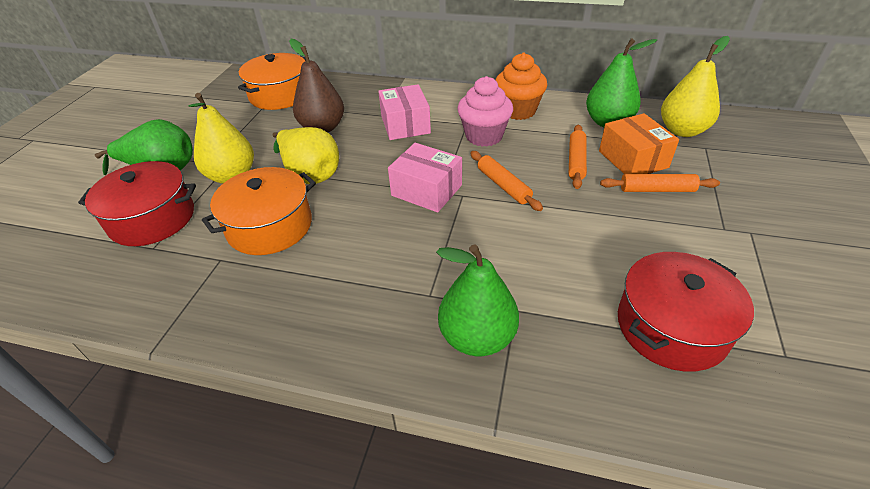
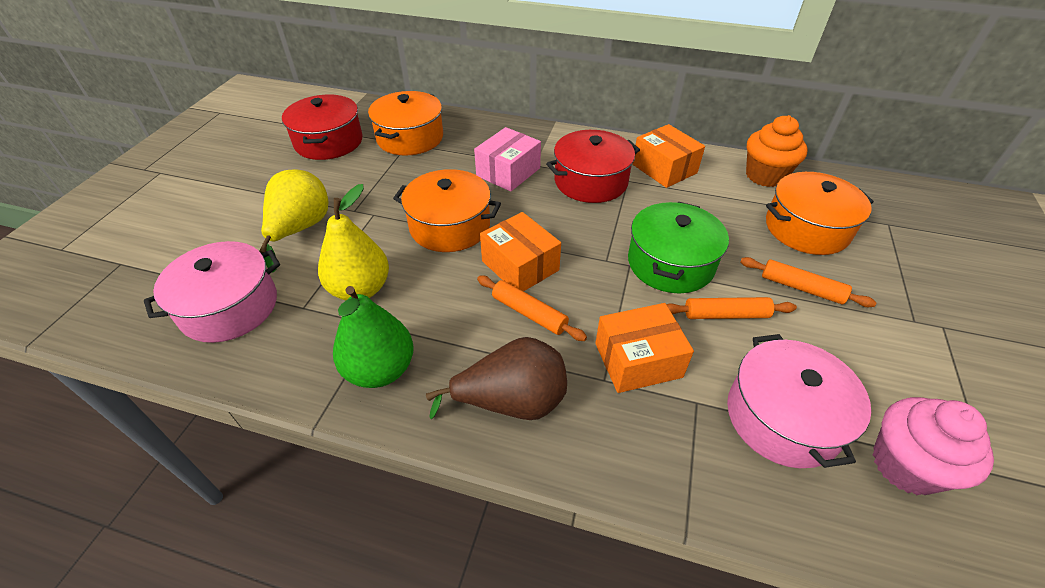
green pear: 3 -> 1
green pot: 0 -> 1
orange box: 1 -> 3
orange pot: 2 -> 3
pink box: 2 -> 1
pink pot: 0 -> 2
yellow pear: 3 -> 2

